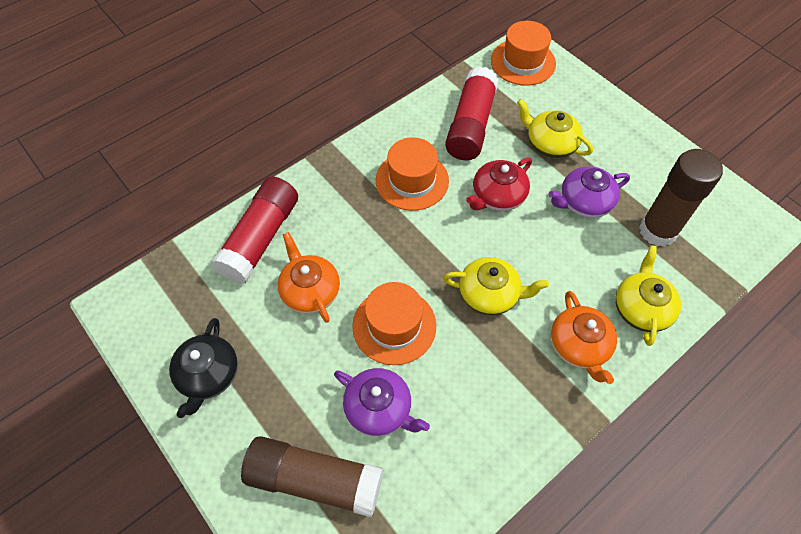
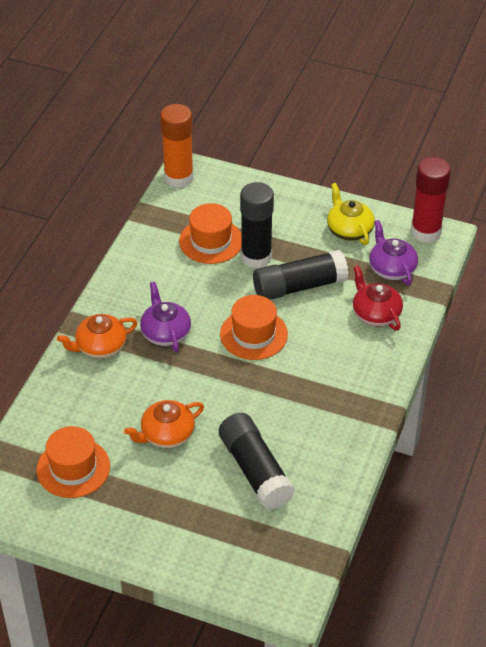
black glue stick: 0 -> 3
black teapot: 1 -> 0
brown glue stick: 2 -> 0
orange glue stick: 0 -> 1
red glue stick: 2 -> 1
yellow teapot: 3 -> 1

